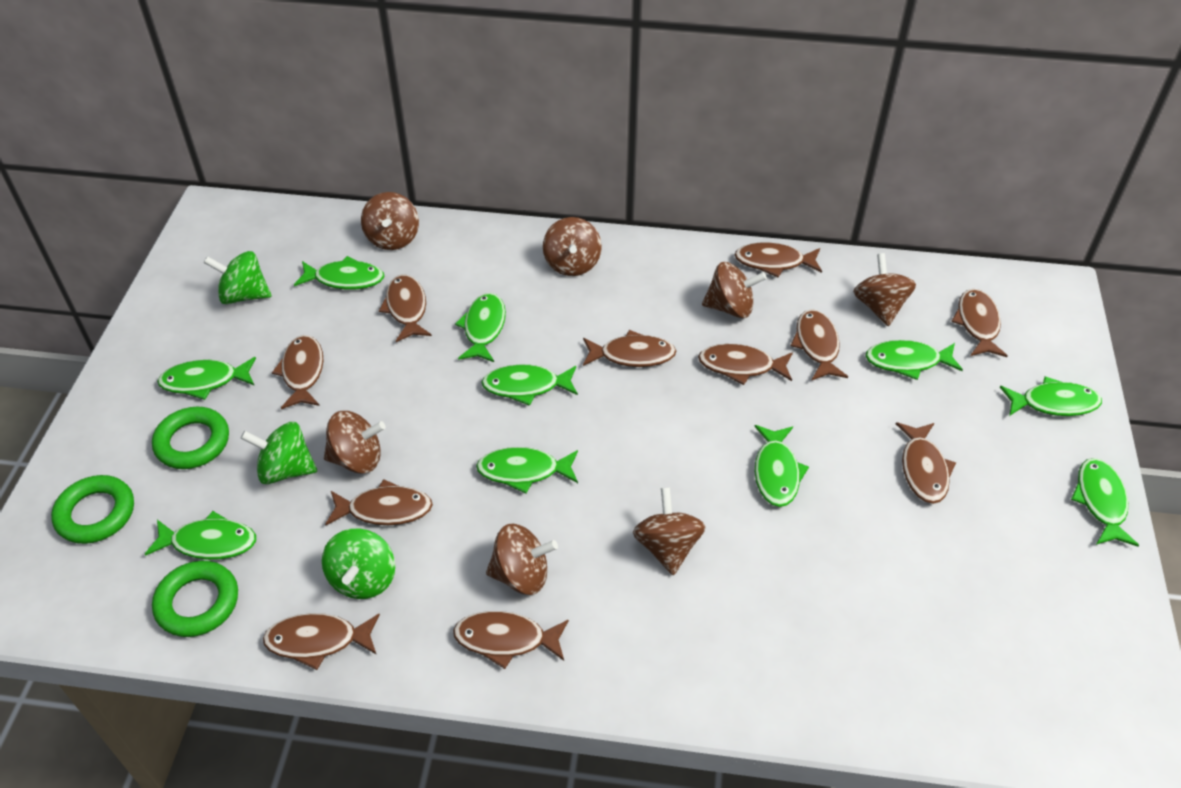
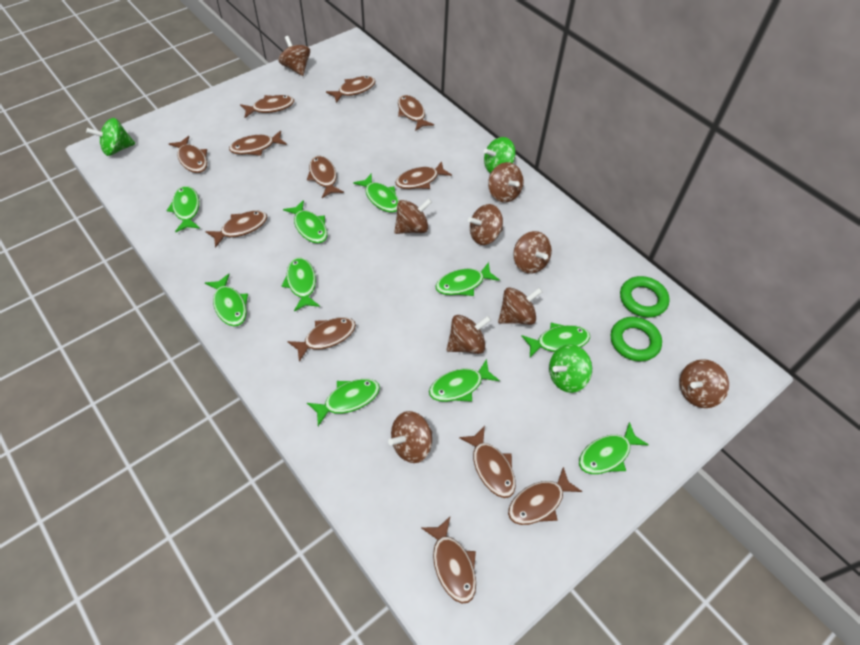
brown fish: 11 -> 12
brown spinning top: 7 -> 9
green ring: 3 -> 2

